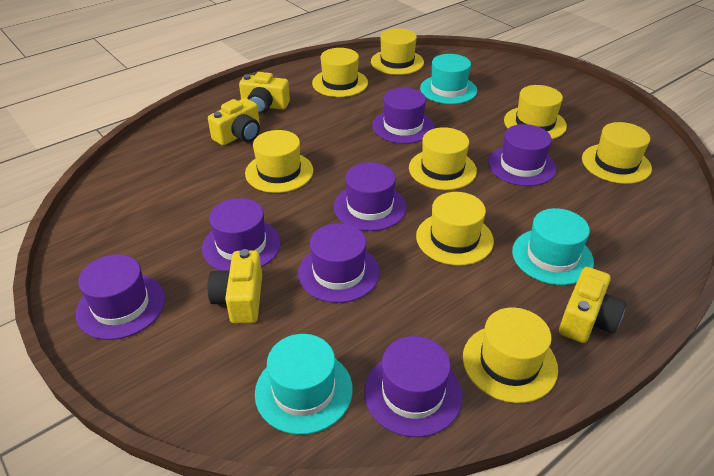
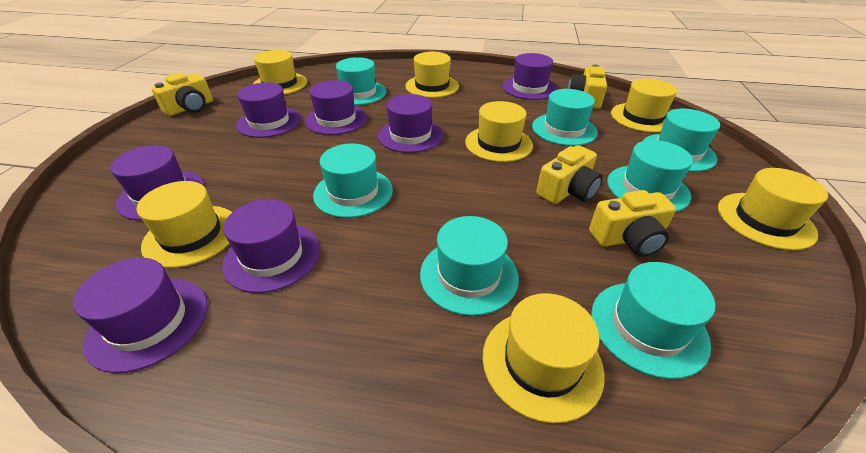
turquoise hat: 3 -> 7
yellow hat: 8 -> 7

